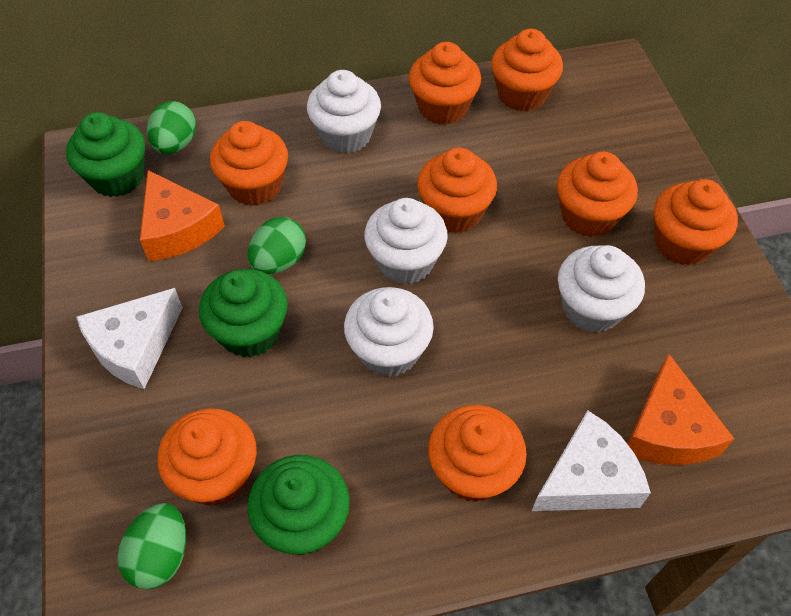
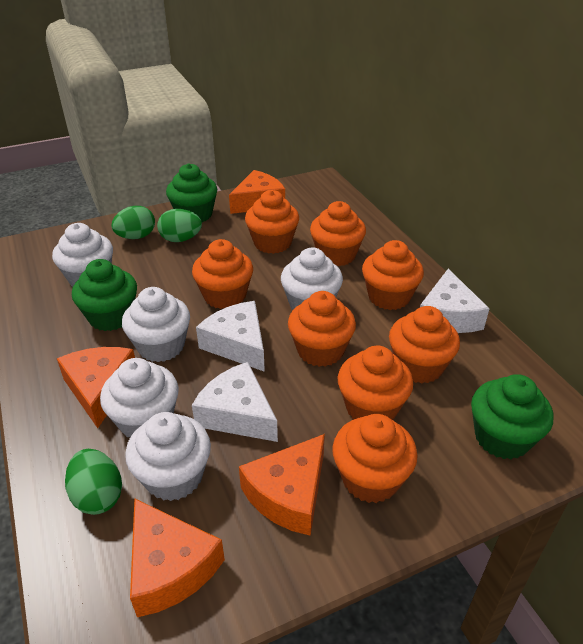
orange cheese: 2 -> 4
white cheese: 2 -> 3
white cupcake: 4 -> 5

